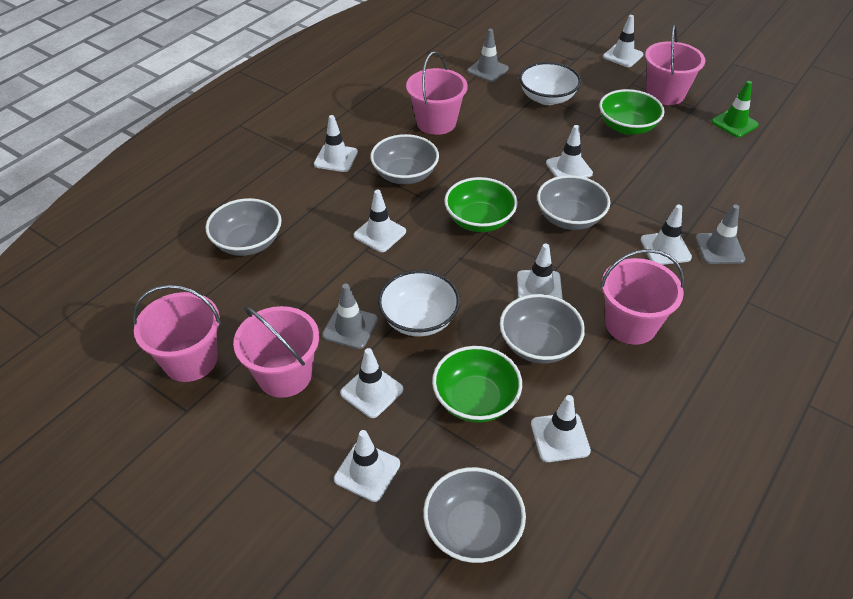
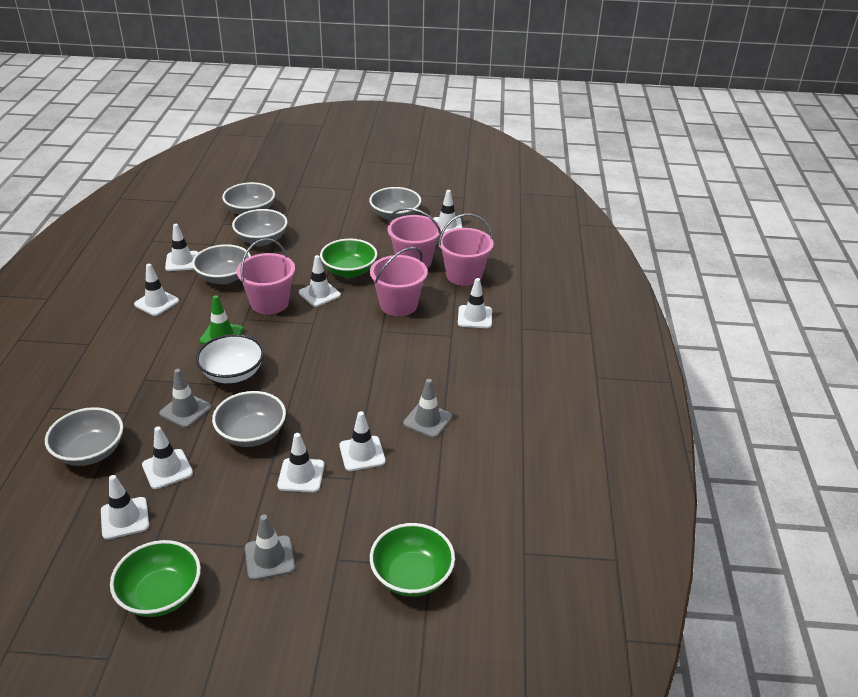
grey bowl: 5 -> 6
pink bucket: 5 -> 4
white bowl: 2 -> 1

